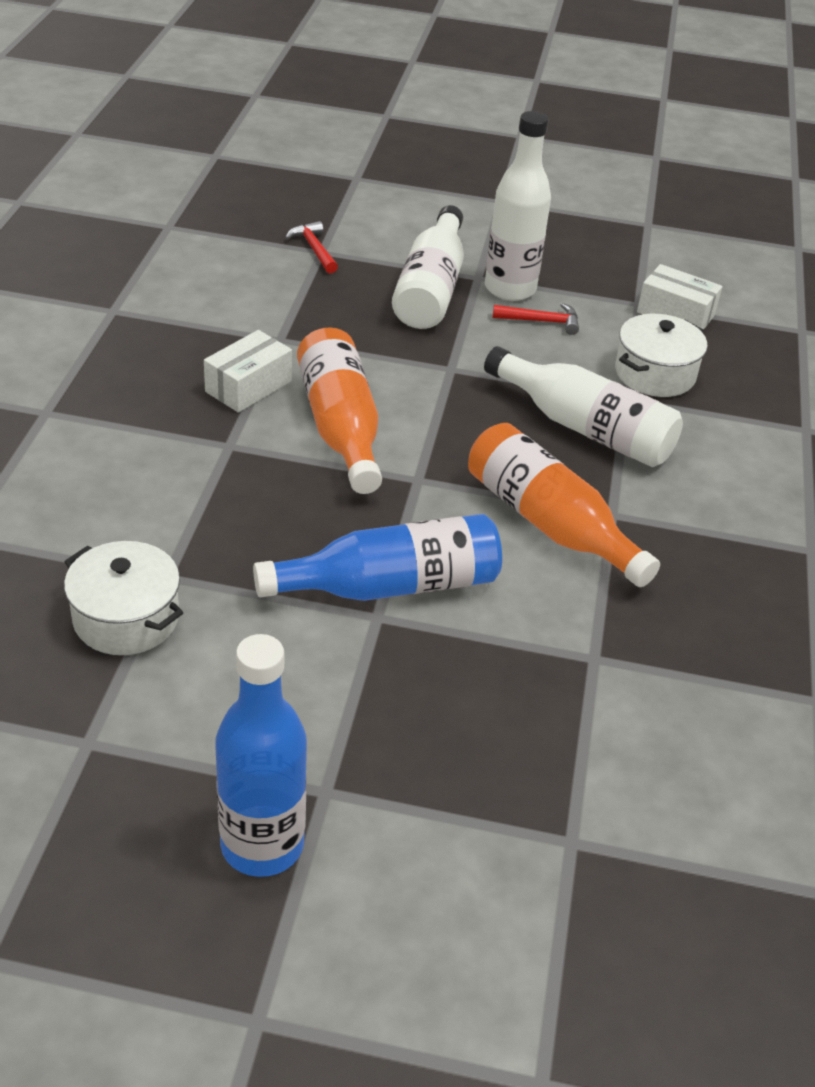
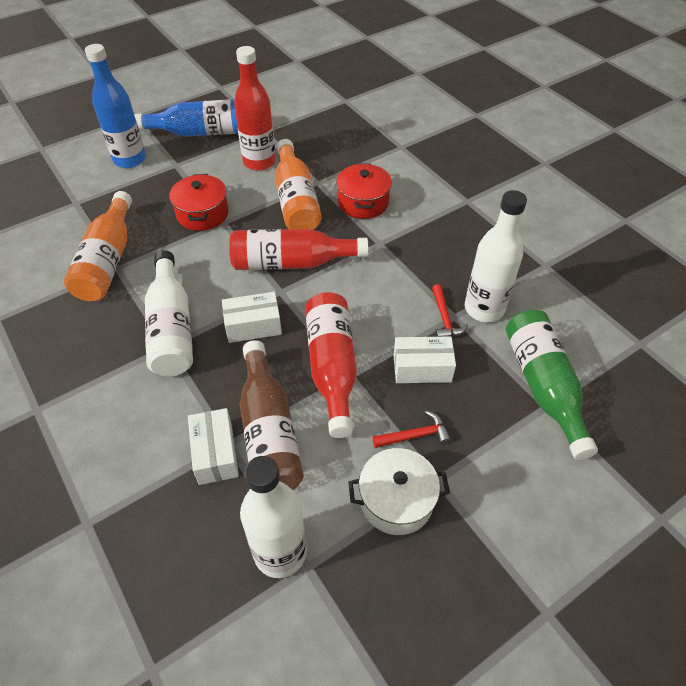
brown bottle: 0 -> 1
green bottle: 0 -> 1
red bottle: 0 -> 3
red pot: 0 -> 2
white box: 2 -> 3
white pot: 2 -> 1

